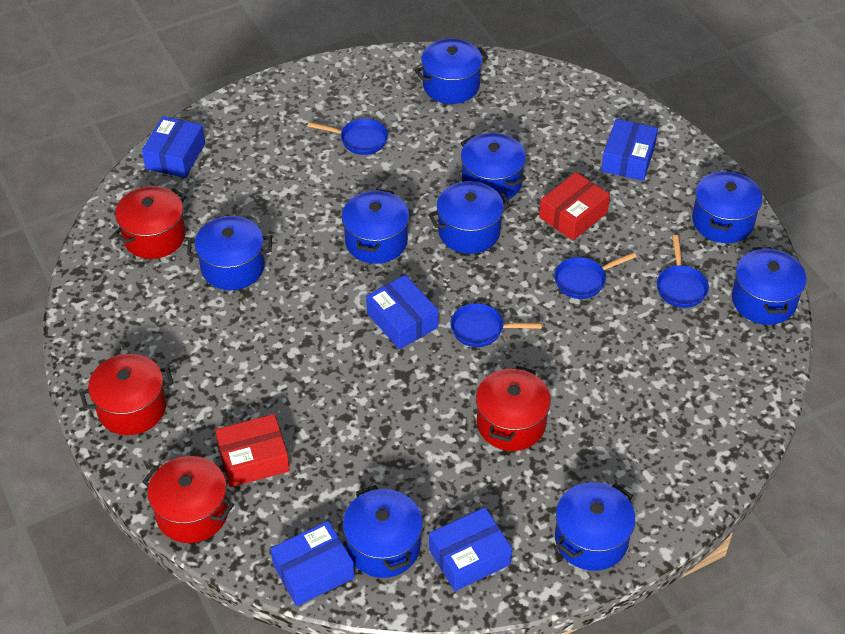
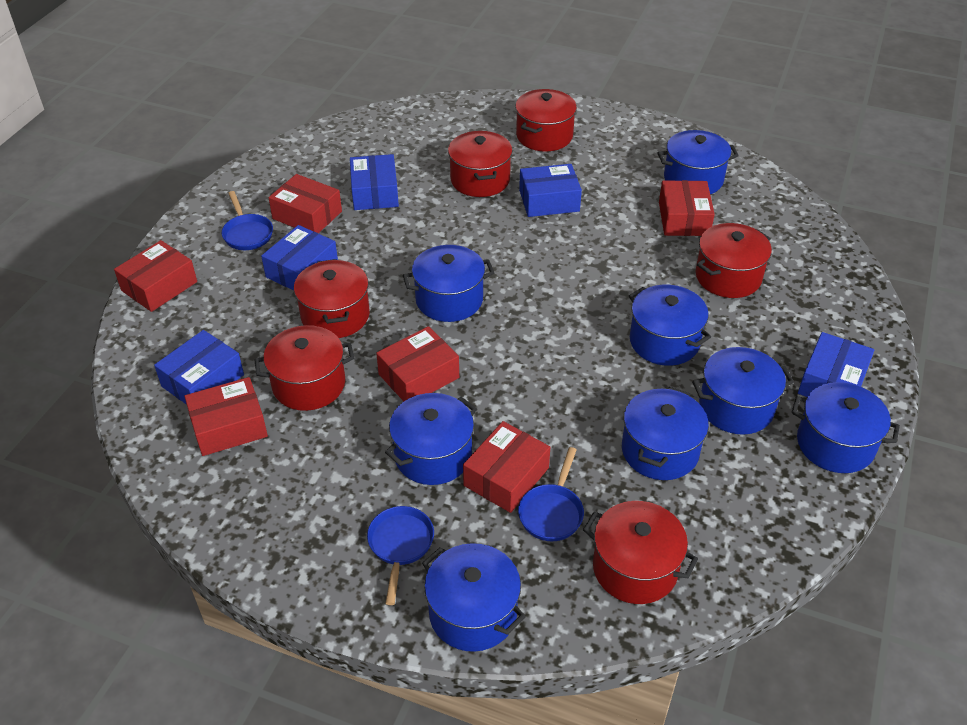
blue pan: 4 -> 3
blue pot: 9 -> 8
red box: 2 -> 6
red pot: 4 -> 6

